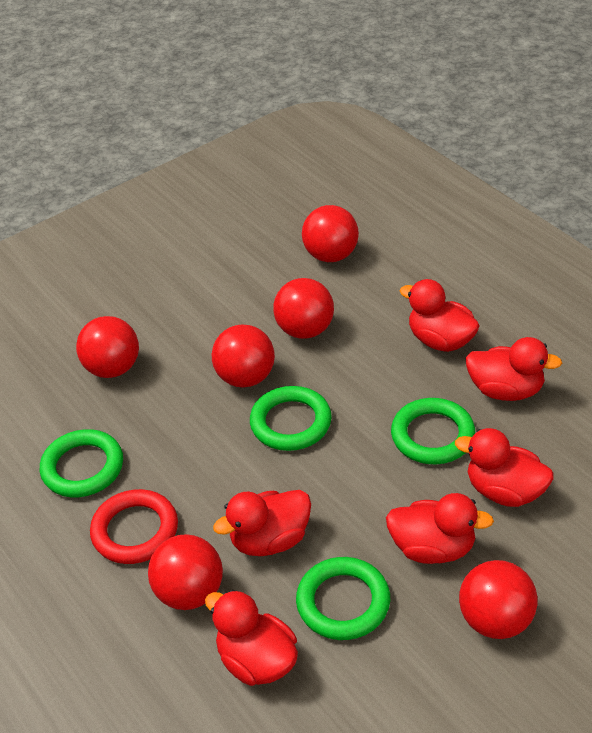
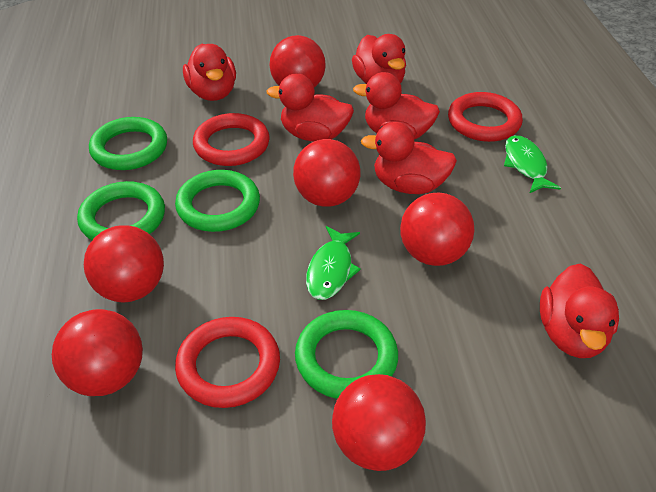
green fish: 0 -> 2
red ring: 1 -> 3

